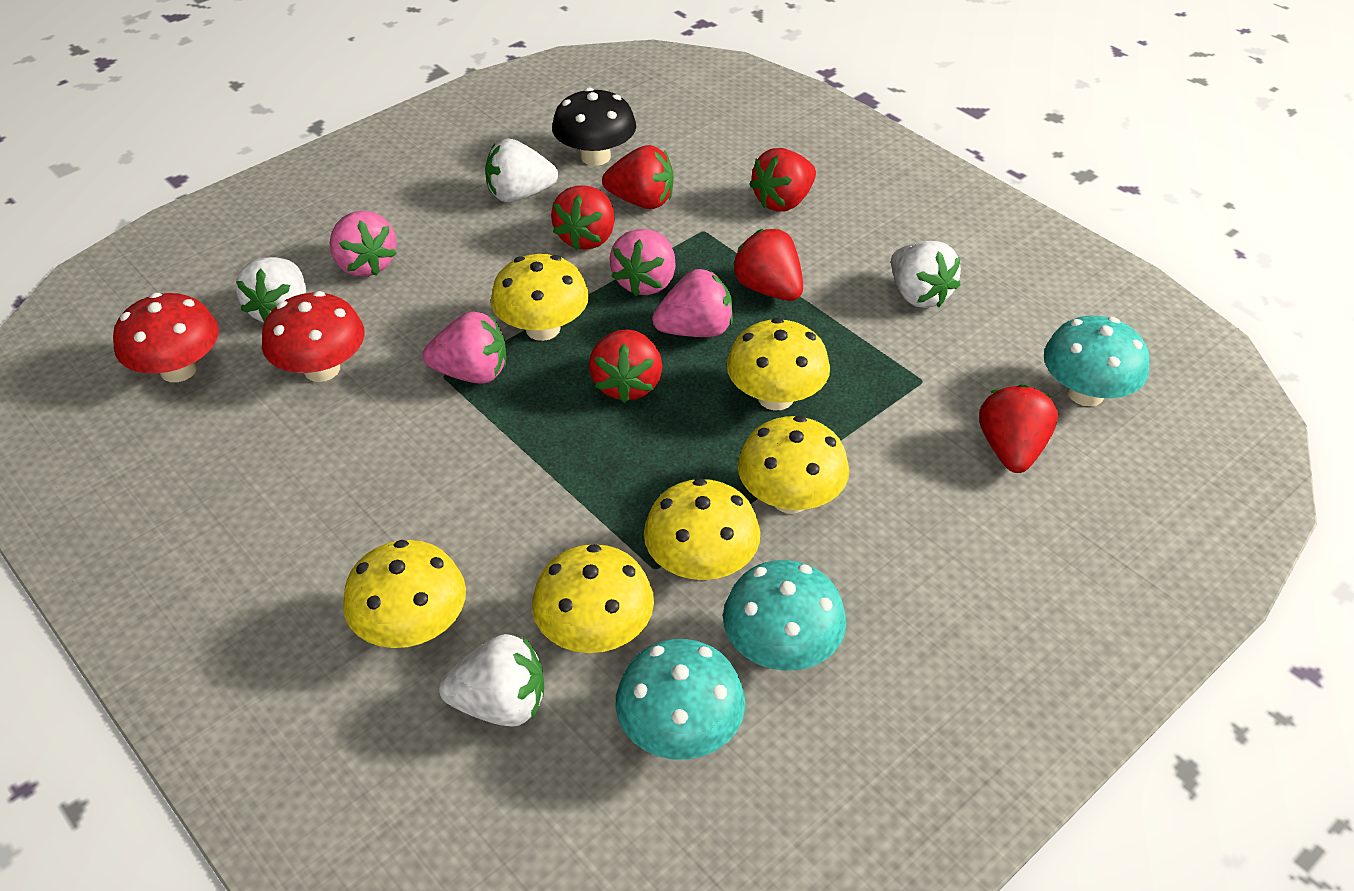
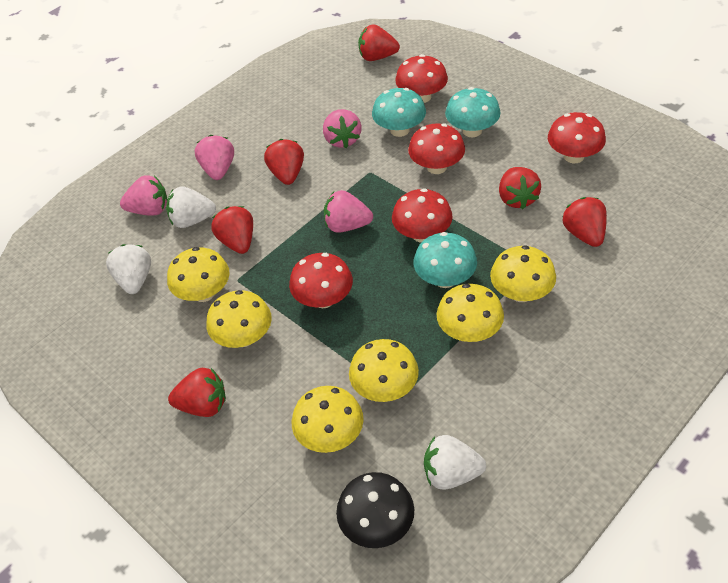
red mushroom: 2 -> 5
white strawberry: 4 -> 3

